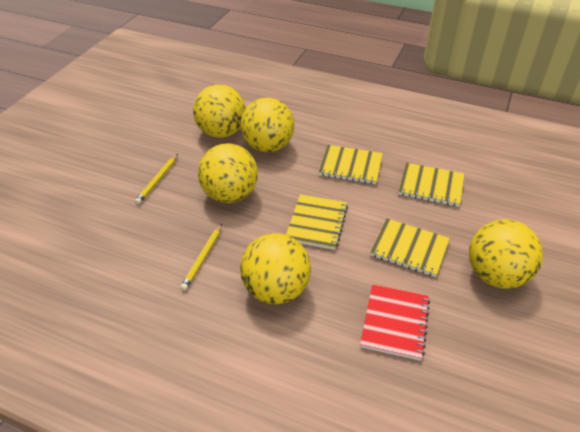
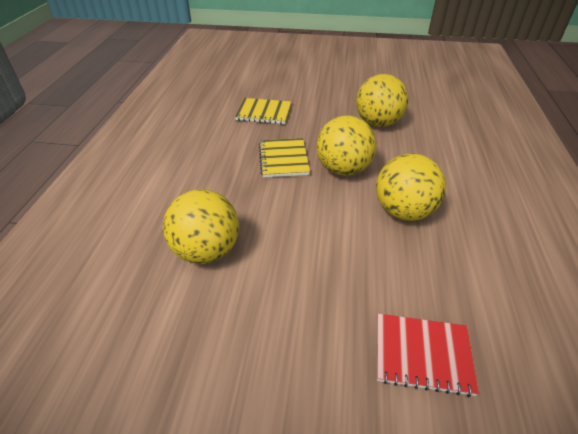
yellow ball: 5 -> 4
yellow notebook: 4 -> 2
yellow pencil: 2 -> 0

